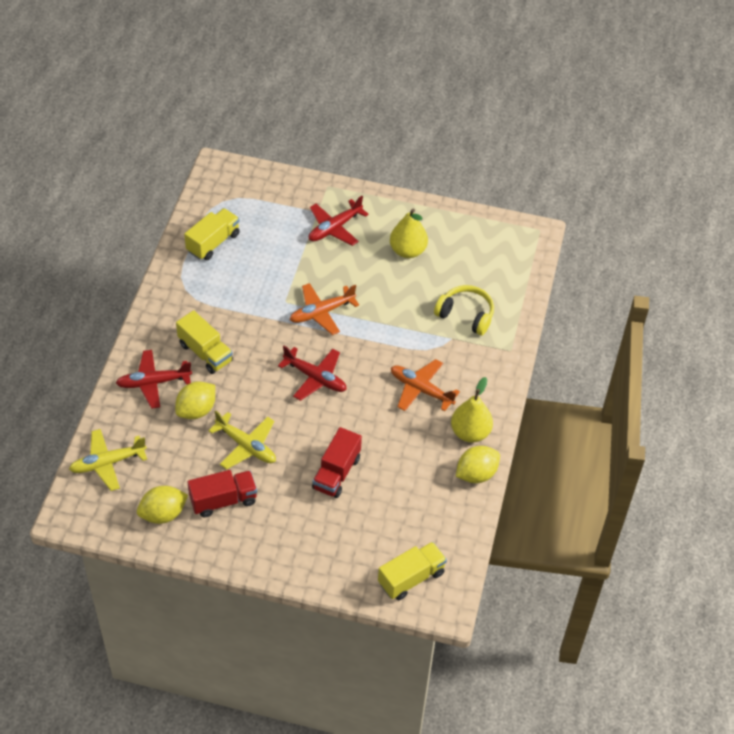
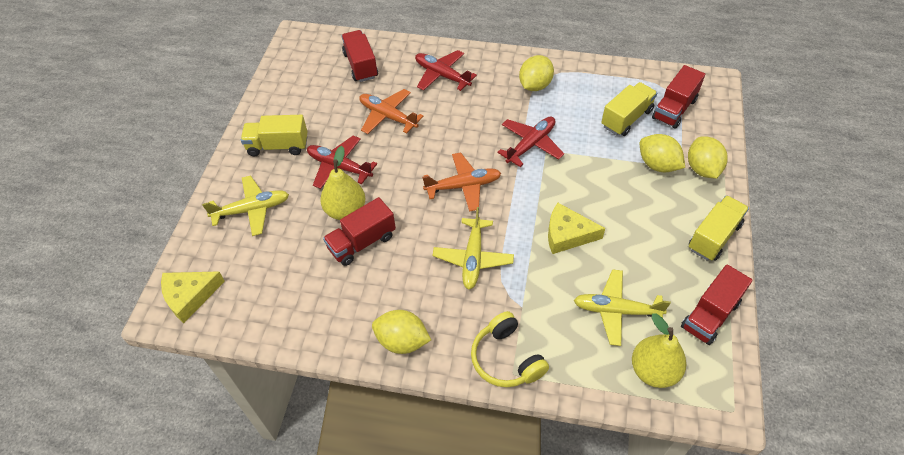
red truck: 2 -> 4
yellow cheese: 0 -> 2
yellow lemon: 3 -> 4
yellow plane: 2 -> 3

